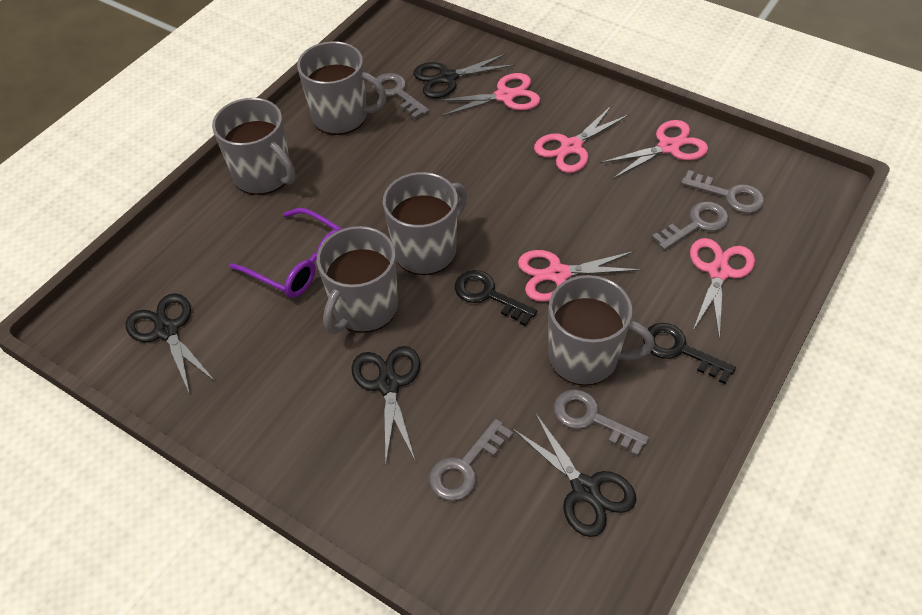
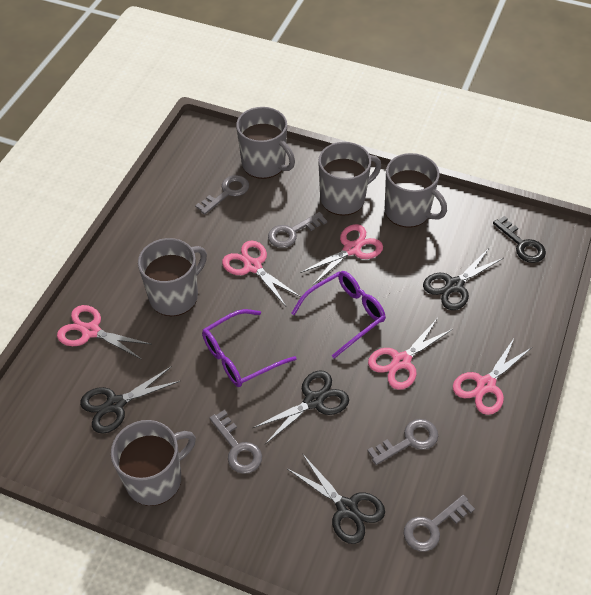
black key: 2 -> 1
purple glasses: 1 -> 2

